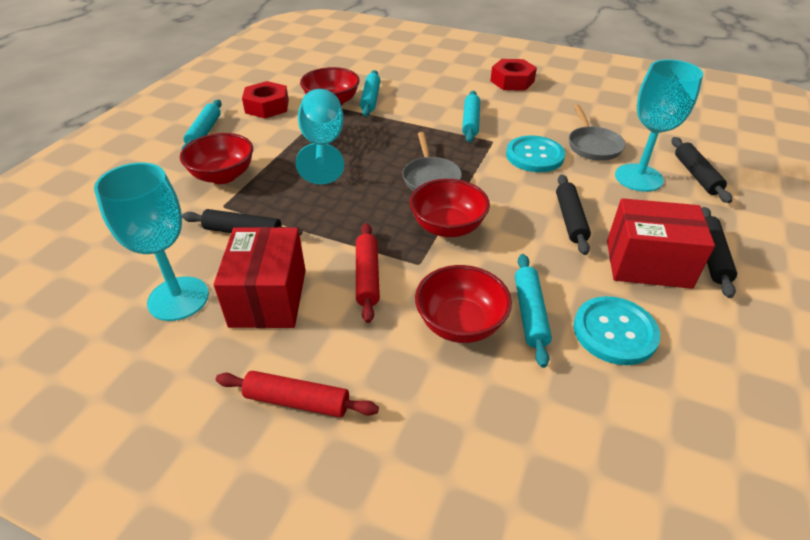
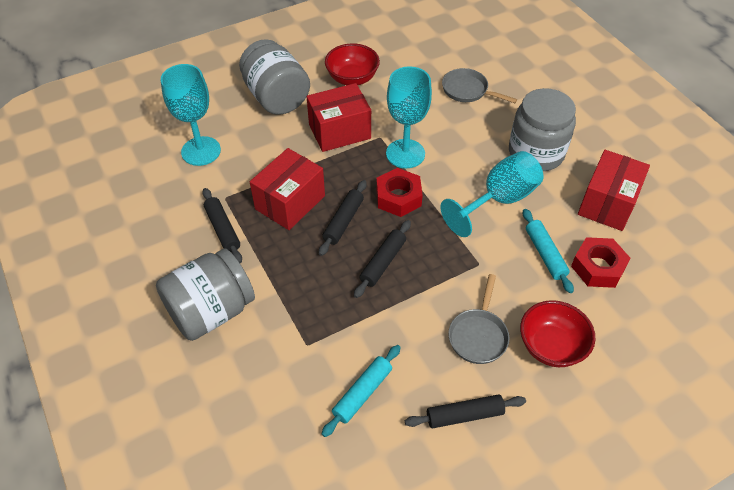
grey jar: 0 -> 3
red bowl: 4 -> 2
red box: 2 -> 3
red rolling pin: 2 -> 0
turquoise button: 2 -> 0
turquoise rolling pin: 4 -> 2

